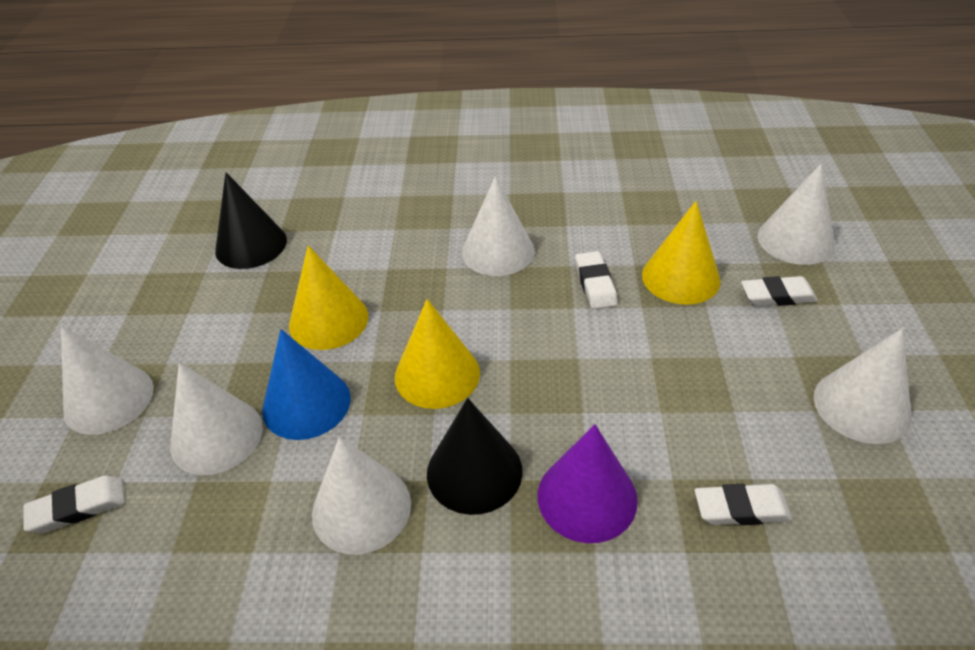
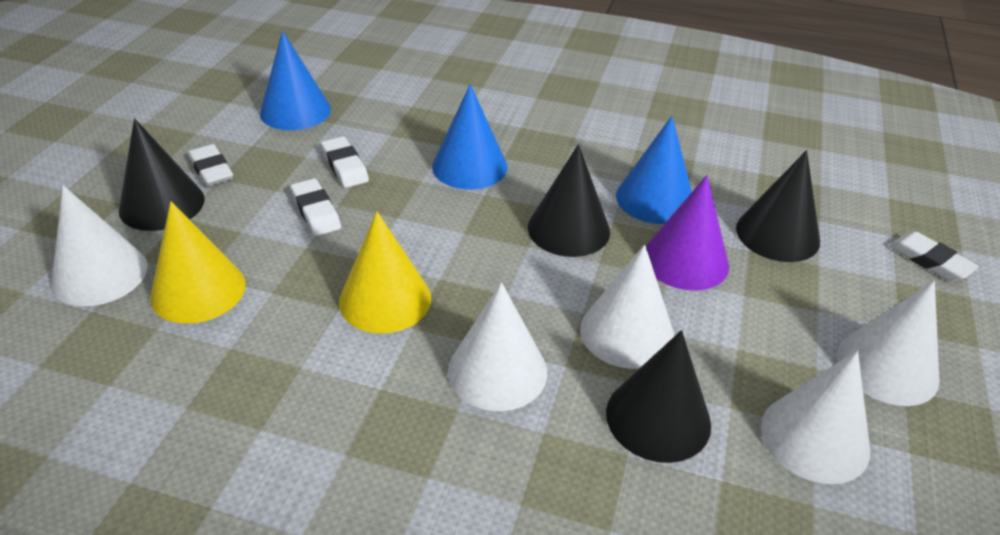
black cone: 2 -> 4
blue cone: 1 -> 3
white cone: 6 -> 5
yellow cone: 3 -> 2

